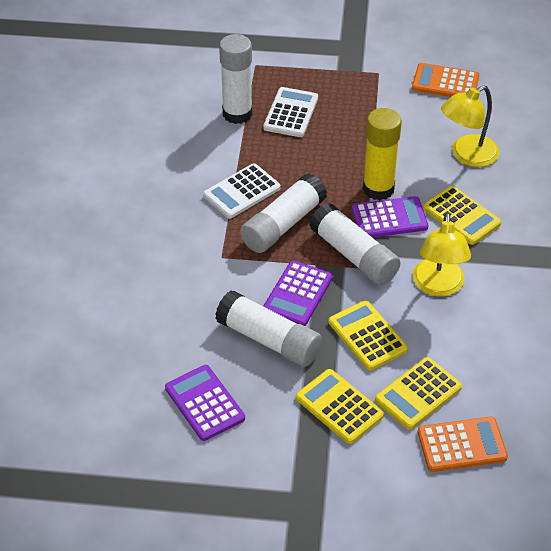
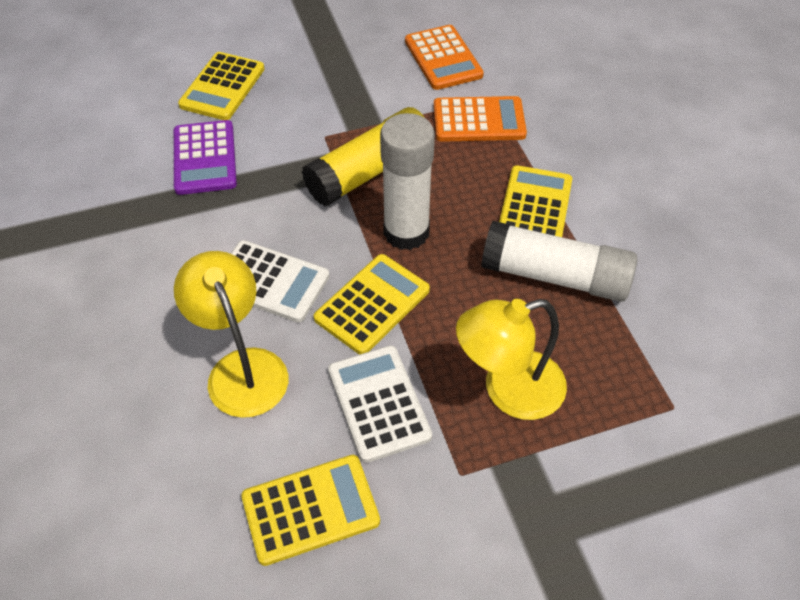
purple calculator: 3 -> 1
white glue stick: 4 -> 2

